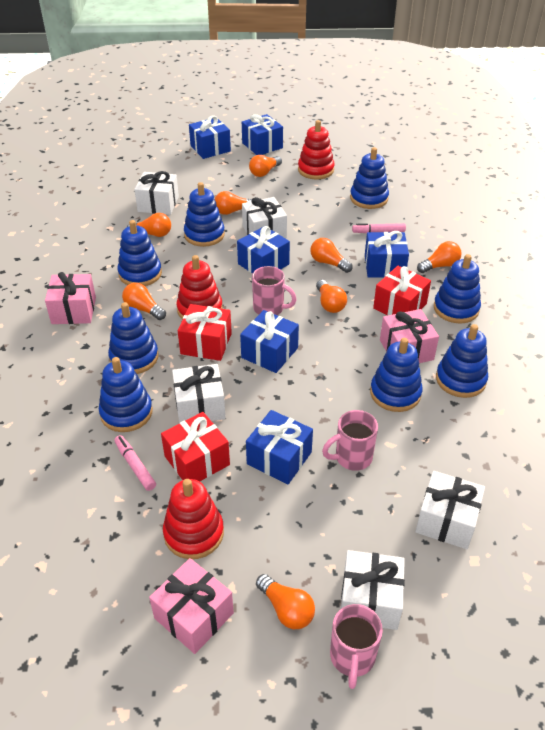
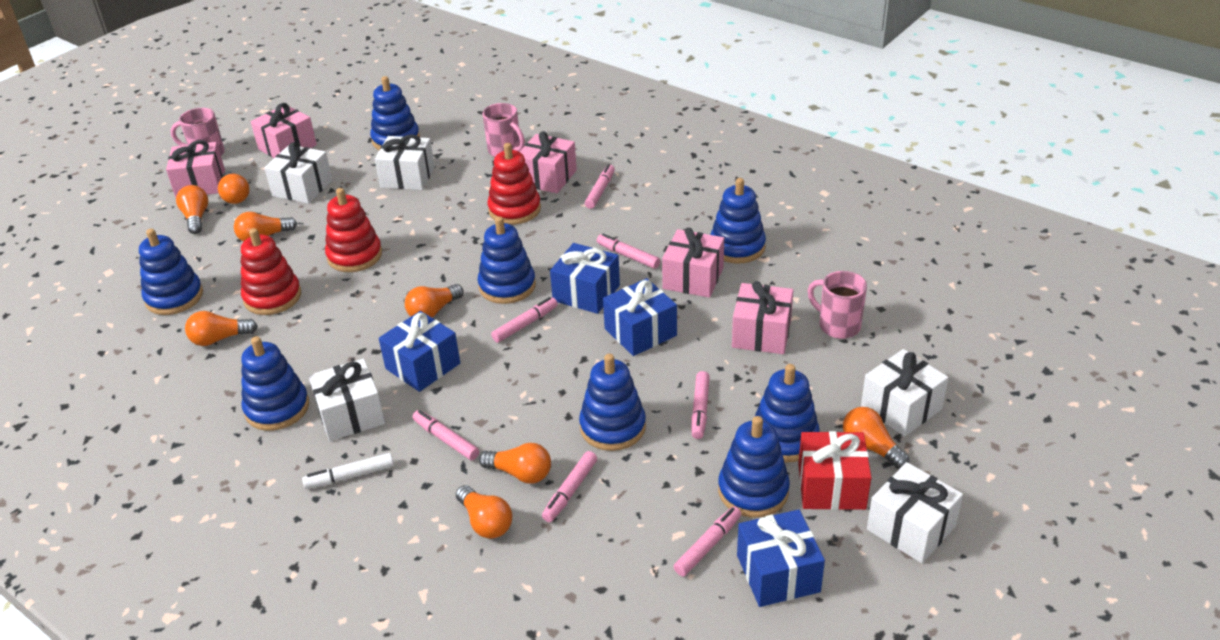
blue gift: 6 -> 4
pink gift: 3 -> 5
pink marker: 2 -> 7
red gift: 3 -> 1
white marker: 0 -> 1

